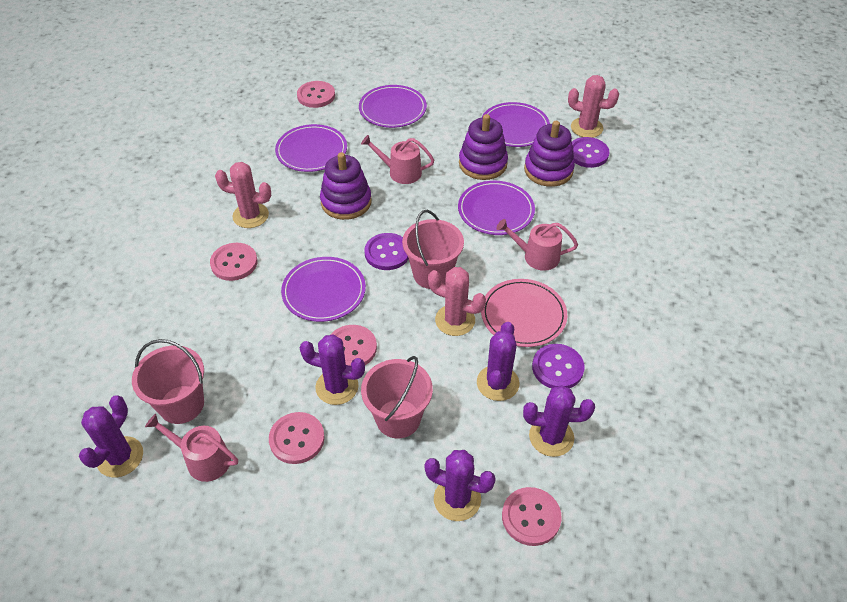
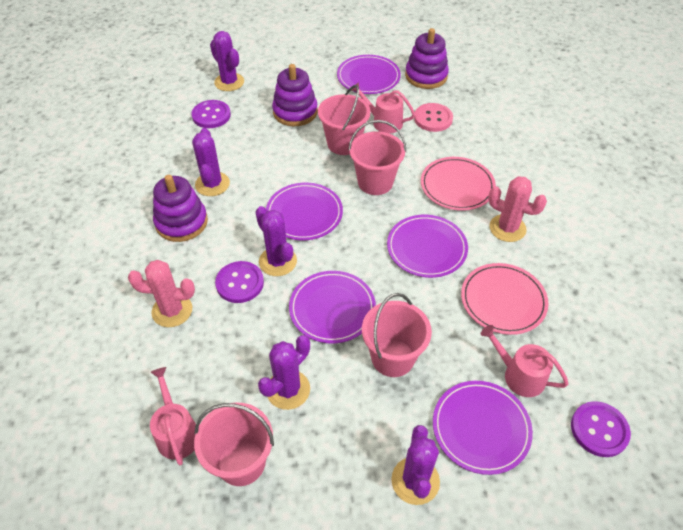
pink bucket: 3 -> 4
pink button: 5 -> 1
pink cactus: 3 -> 2
pink plate: 1 -> 2

